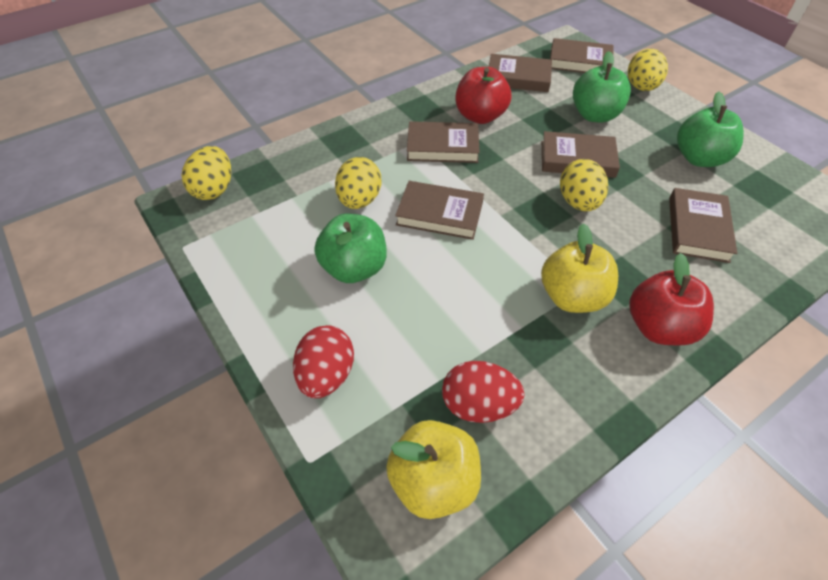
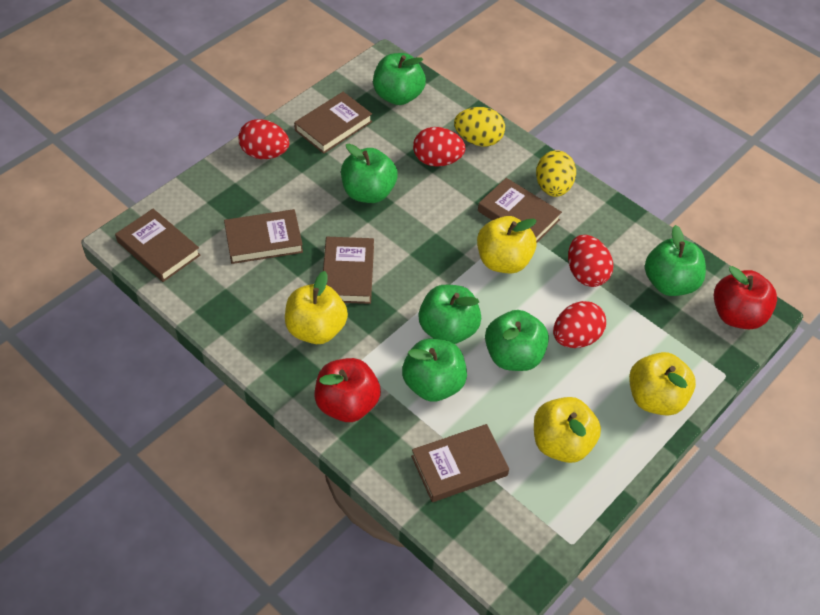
green apple: 3 -> 6
red egg: 2 -> 4
yellow apple: 2 -> 4
yellow egg: 4 -> 2

